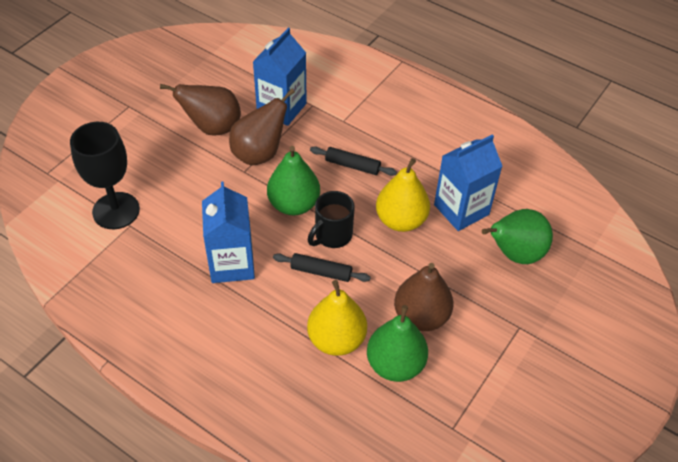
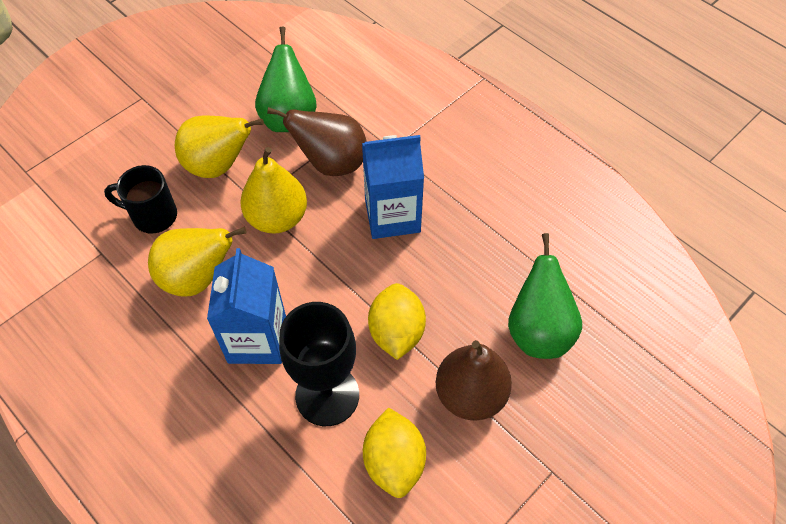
black rolling pin: 2 -> 0
blue carton: 3 -> 2
brown pear: 3 -> 2
green pear: 3 -> 2
yellow lemon: 0 -> 2
yellow pear: 2 -> 3

